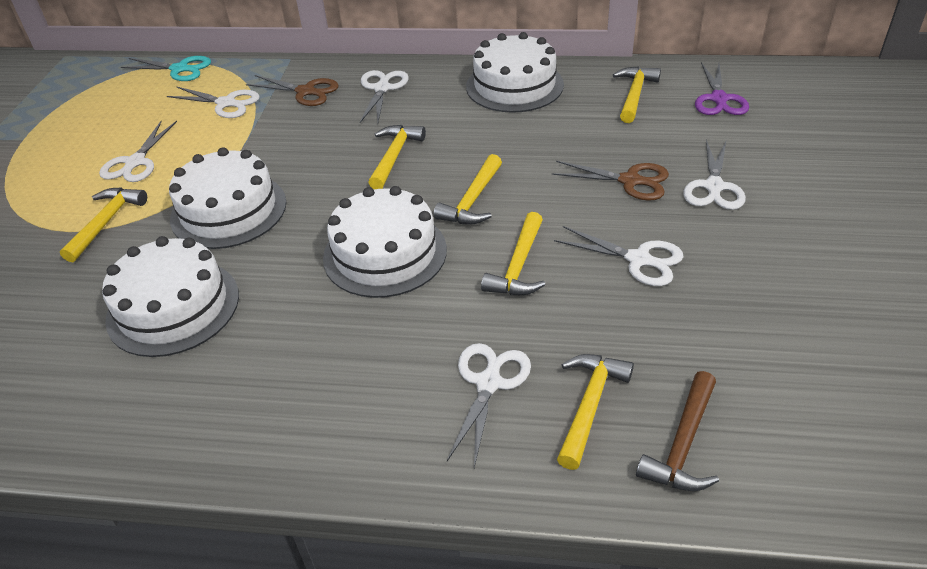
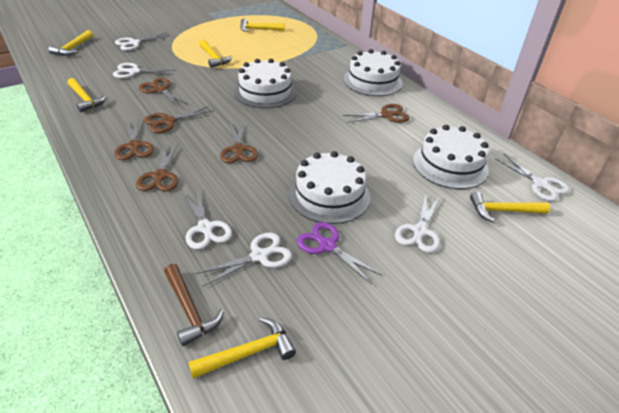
brown scissors: 2 -> 6
turquoise scissors: 1 -> 0

